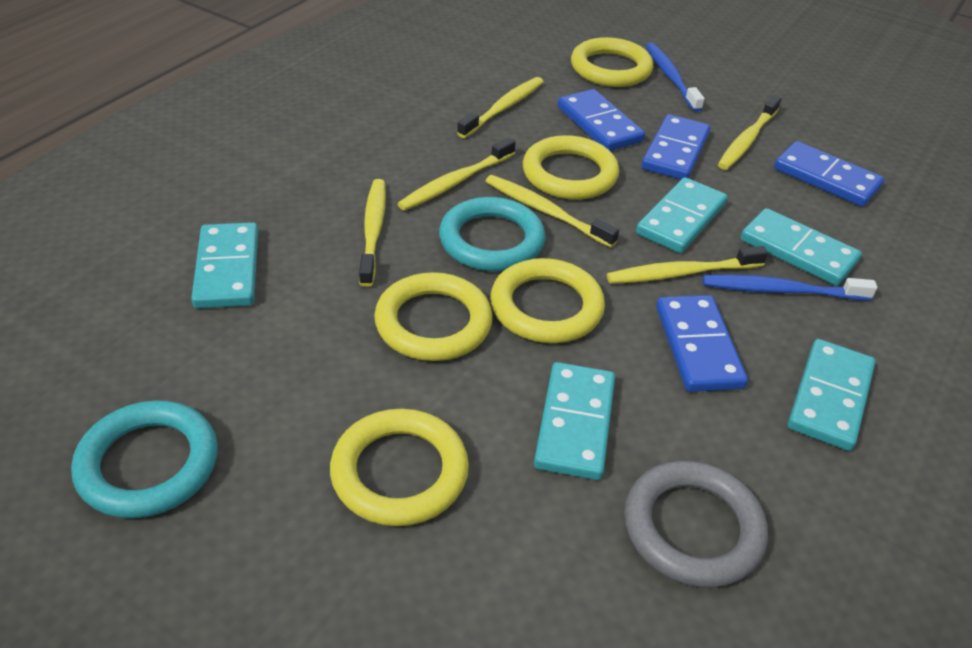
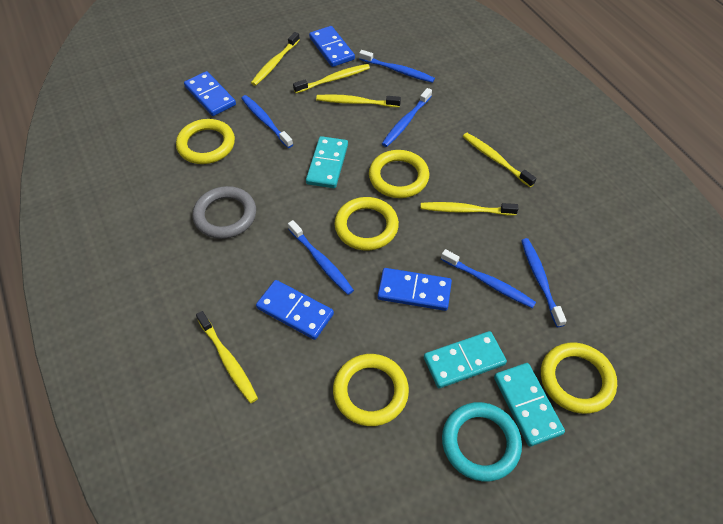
blue toothbrush: 2 -> 6
turquoise domino: 5 -> 3
turquoise ring: 2 -> 1

